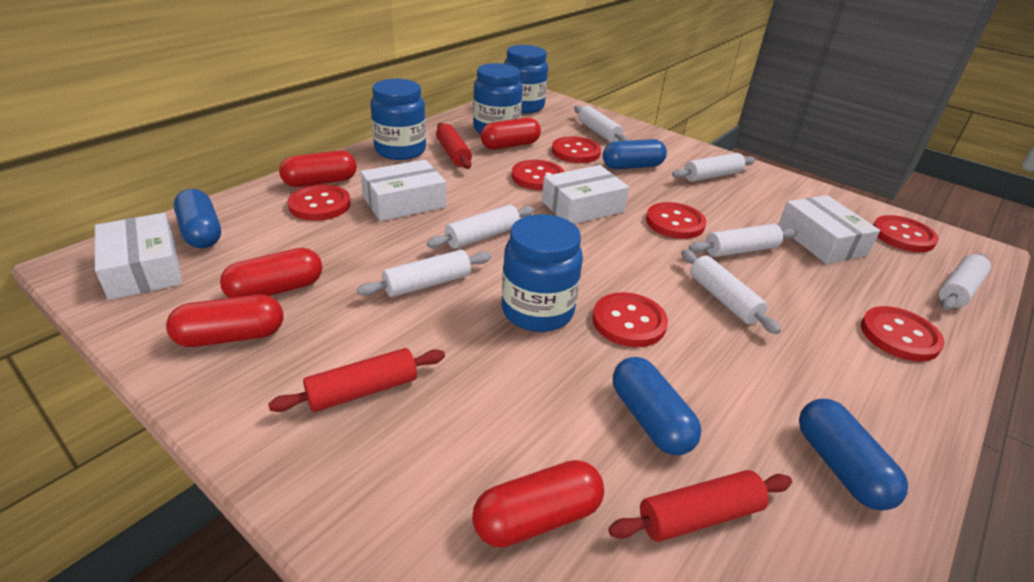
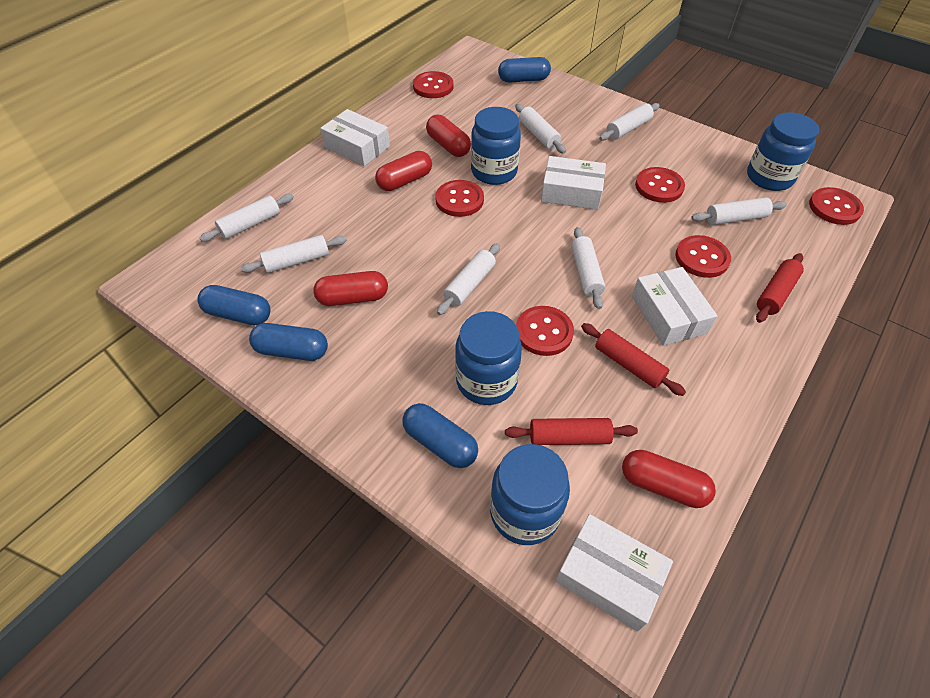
red button: 7 -> 6
red capsule: 5 -> 4

